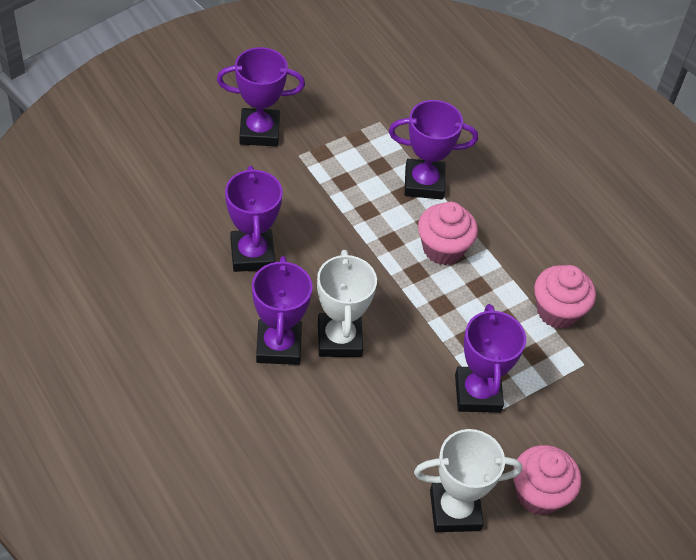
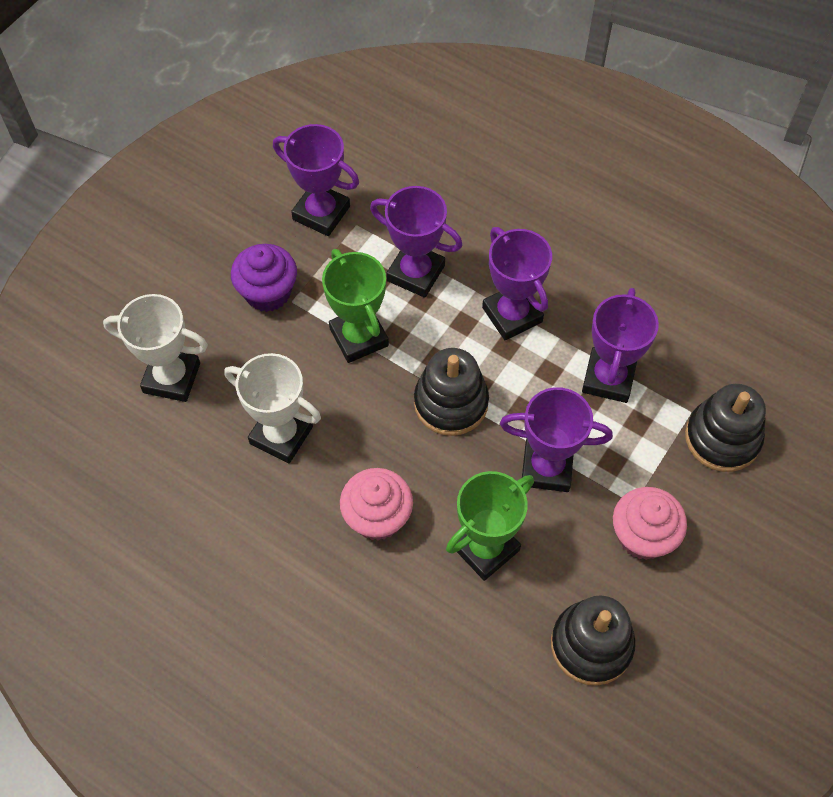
black stacking toy: 0 -> 3
green trophy: 0 -> 2
pink cupcake: 3 -> 2
purple cupcake: 0 -> 1

